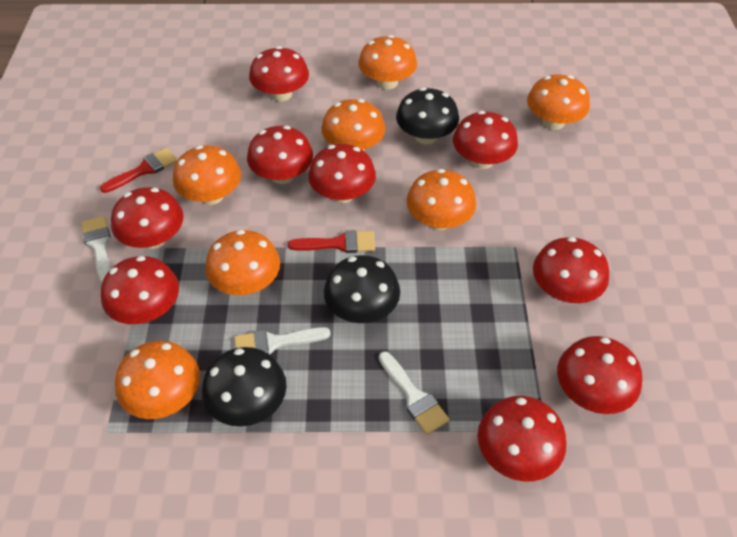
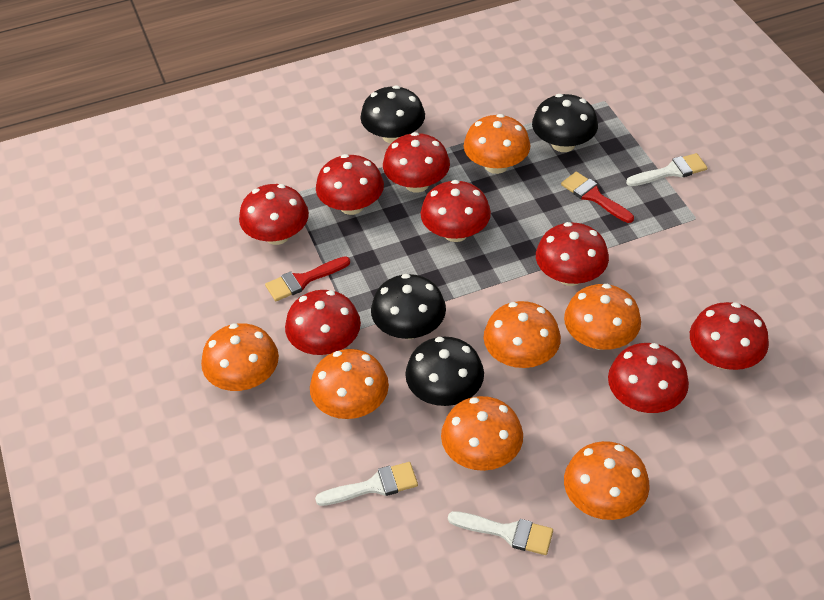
black mushroom: 3 -> 4
red mushroom: 9 -> 8

